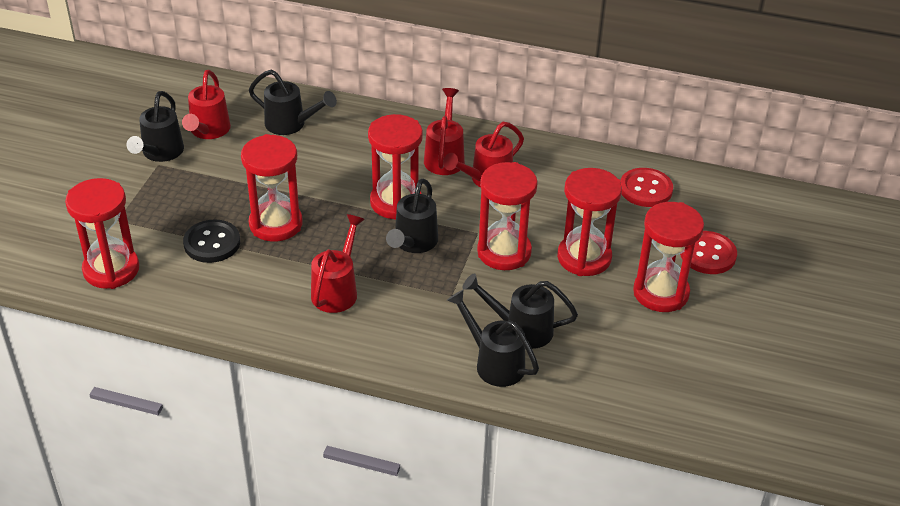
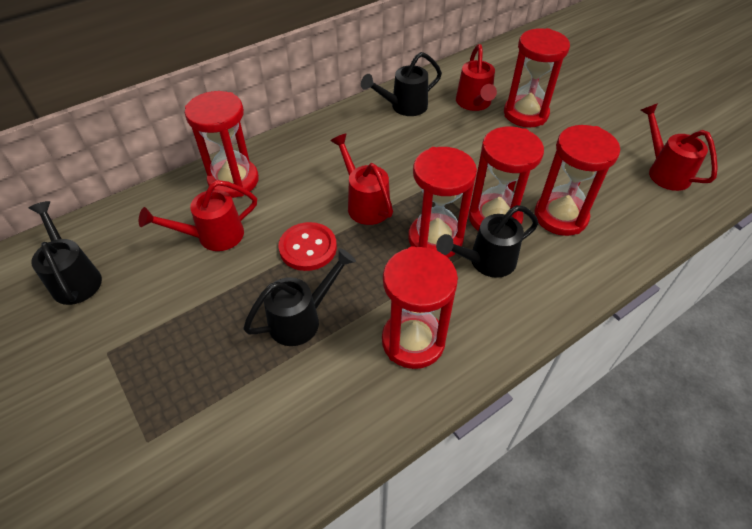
black button: 1 -> 0
black watering can: 5 -> 4
red button: 2 -> 1

